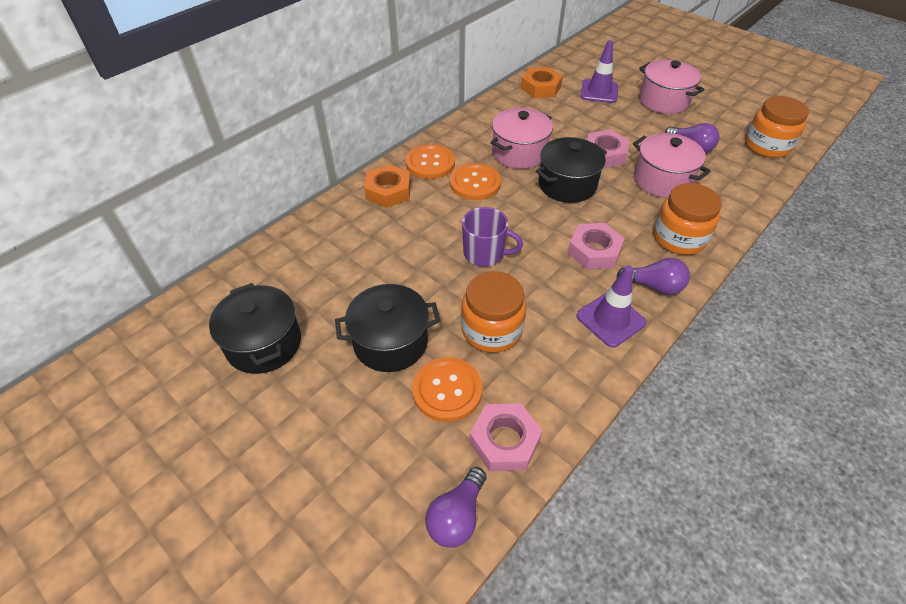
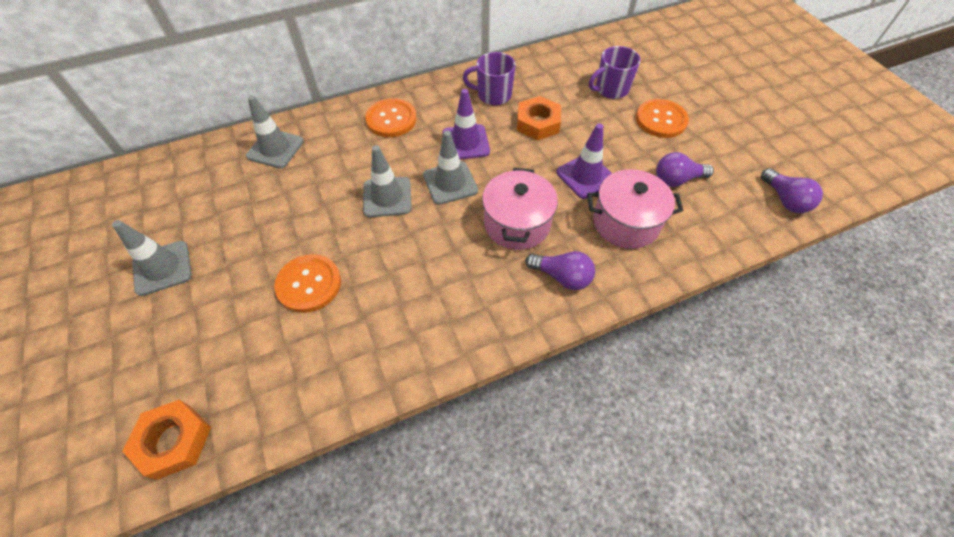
black pot: 3 -> 0
grey traffic cone: 0 -> 4
orange jar: 3 -> 0
pink nut: 3 -> 0
pink pot: 3 -> 2
purple mug: 1 -> 2

